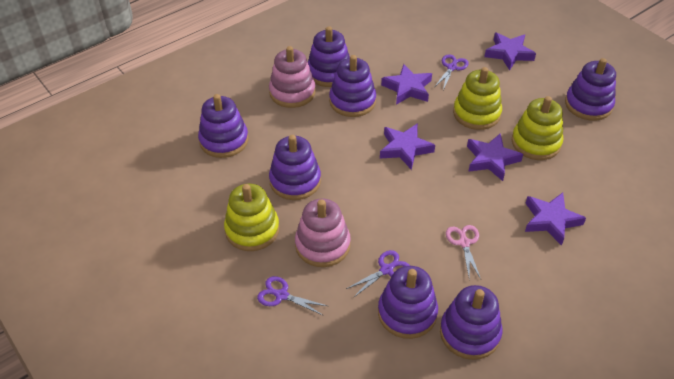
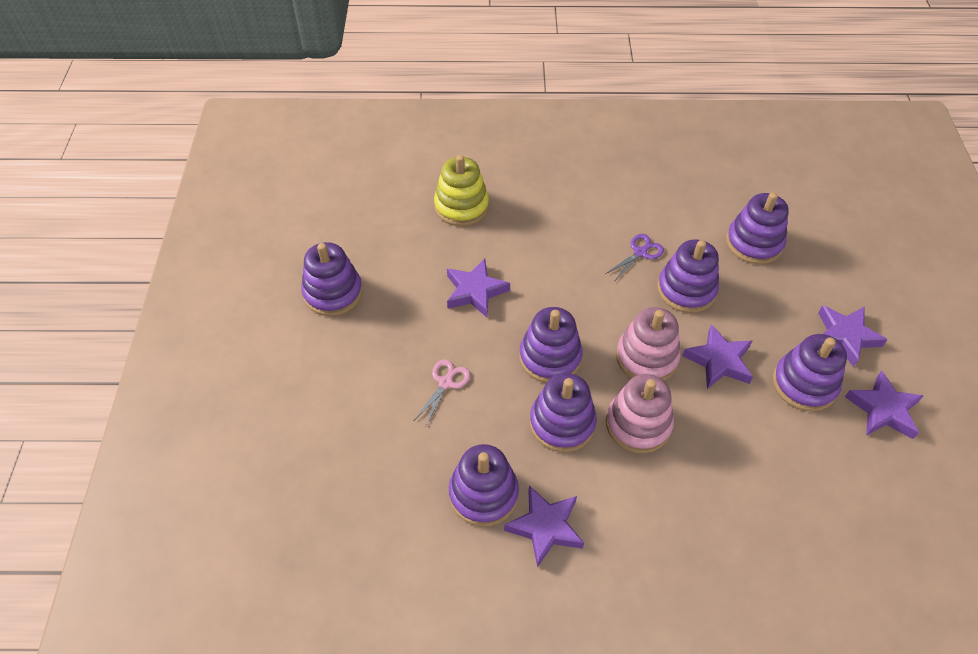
purple scissors: 3 -> 1
yellow stacking toy: 3 -> 1

